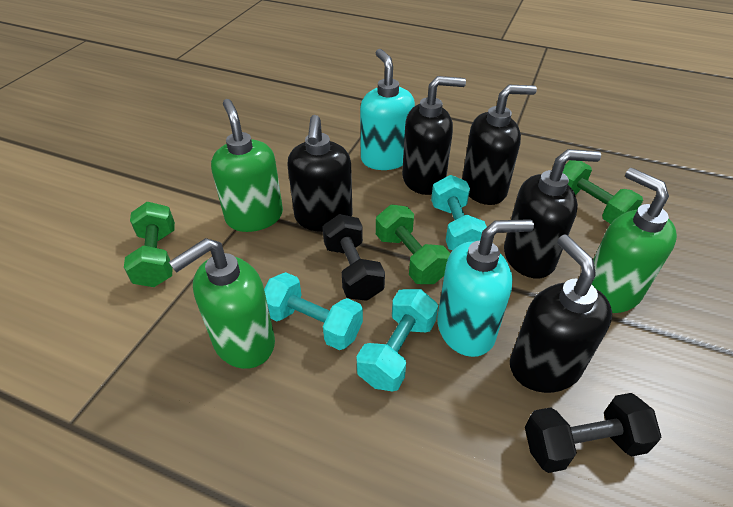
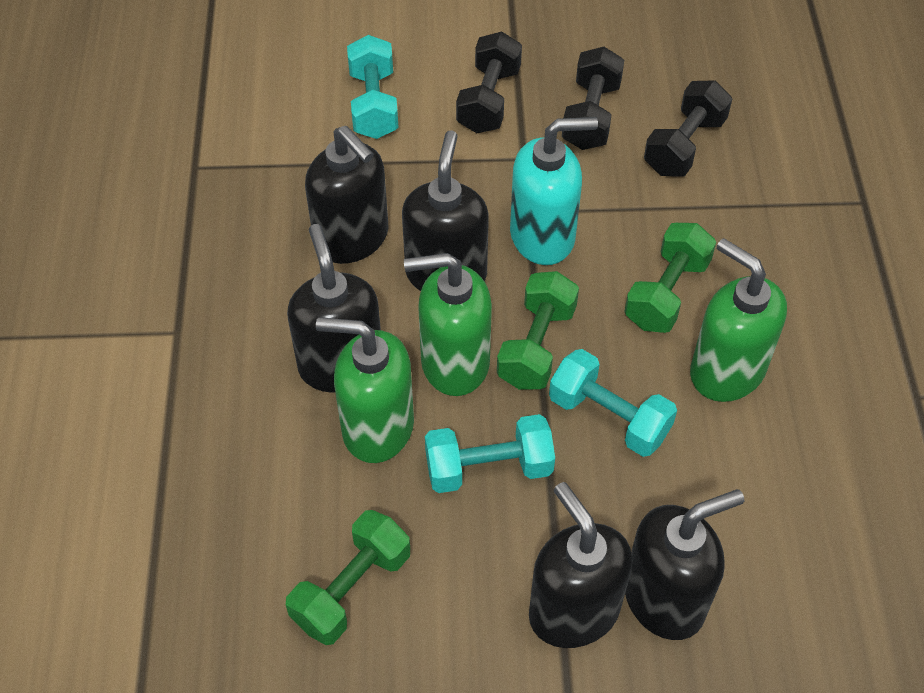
black dumbbell: 2 -> 3
turquoise soap dispenser: 2 -> 1

